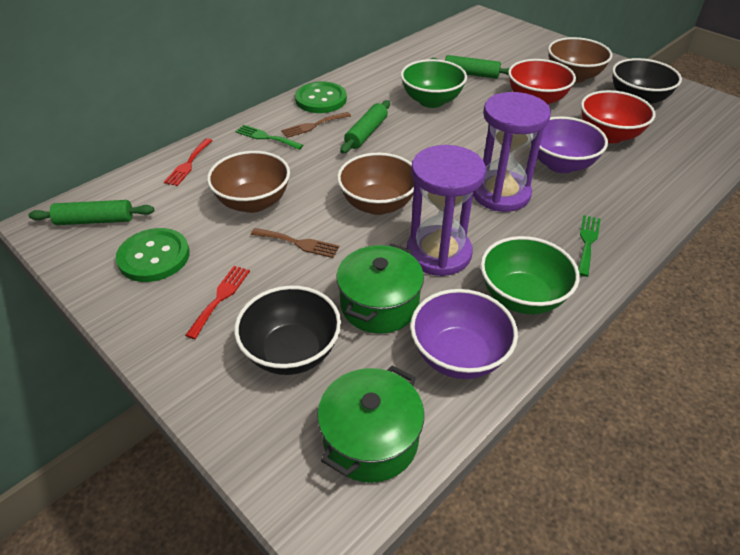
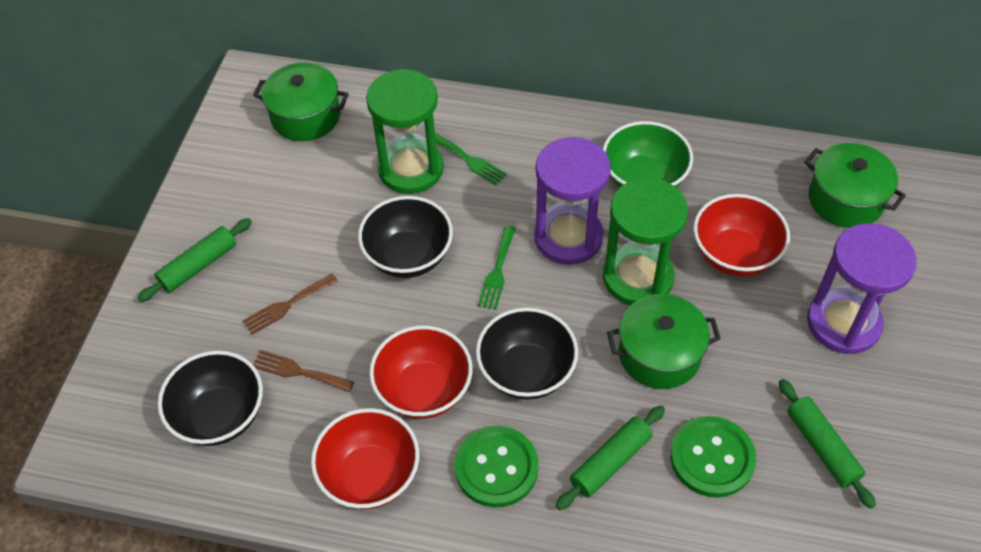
black bowl: 2 -> 3
brown bowl: 3 -> 0
green bowl: 2 -> 1
green hourglass: 0 -> 2
green pot: 2 -> 3
purple bowl: 2 -> 0
red bowl: 2 -> 3
red fork: 2 -> 0

